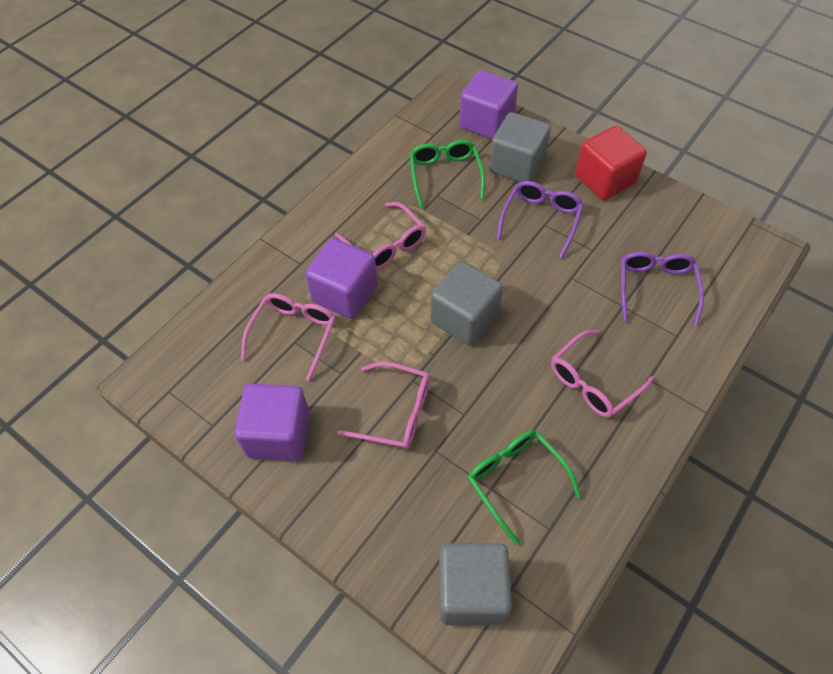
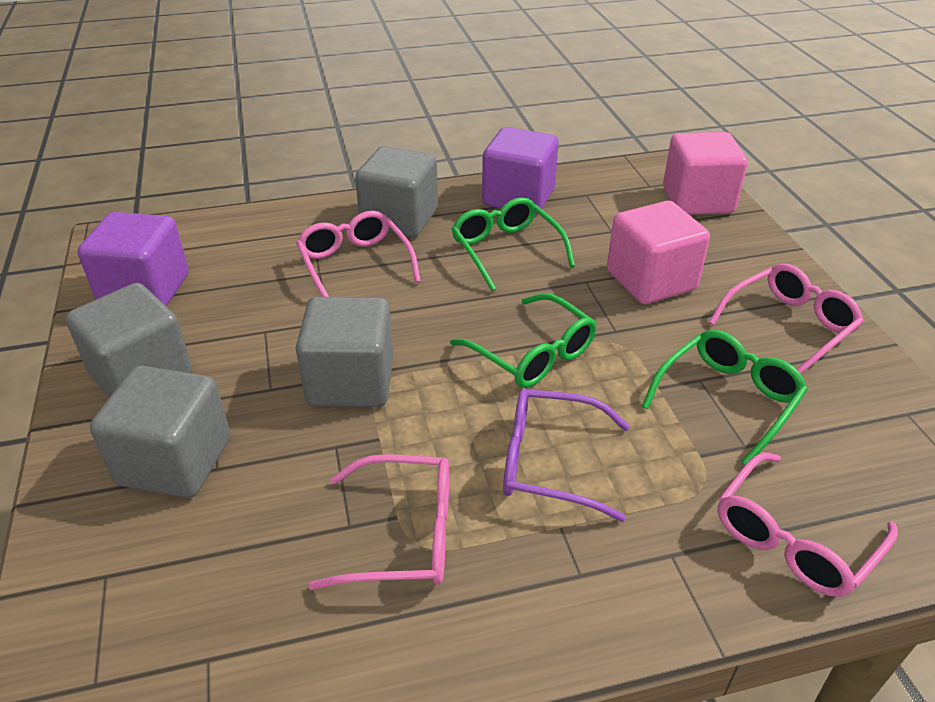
green glasses: 2 -> 3
grey cube: 3 -> 4
pink cube: 0 -> 2
purple cube: 3 -> 2
purple glasses: 2 -> 1
red cube: 1 -> 0

